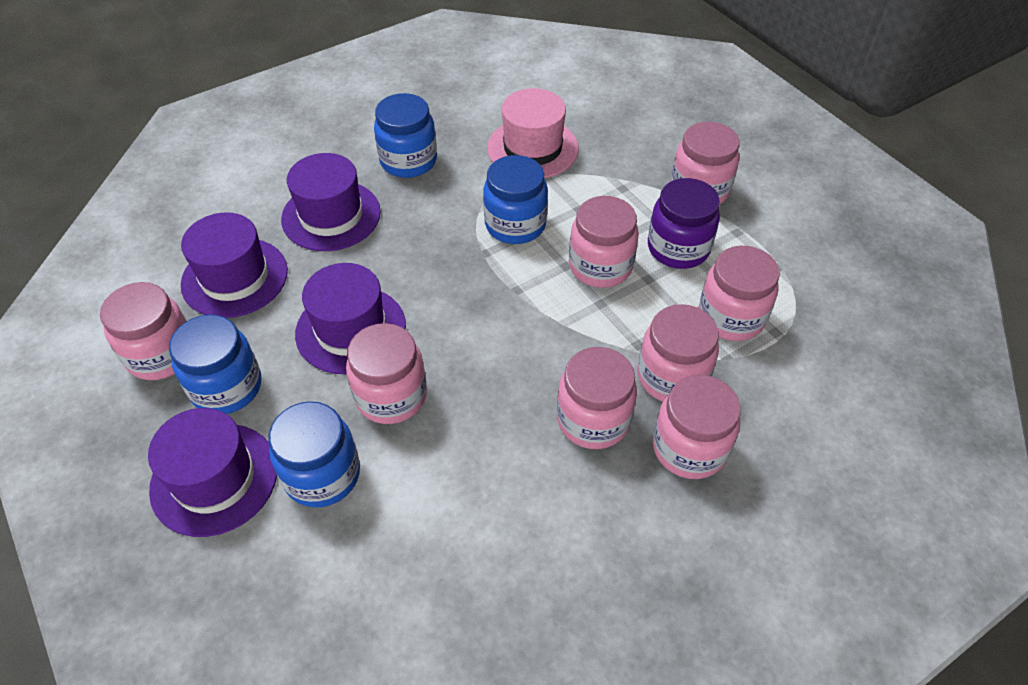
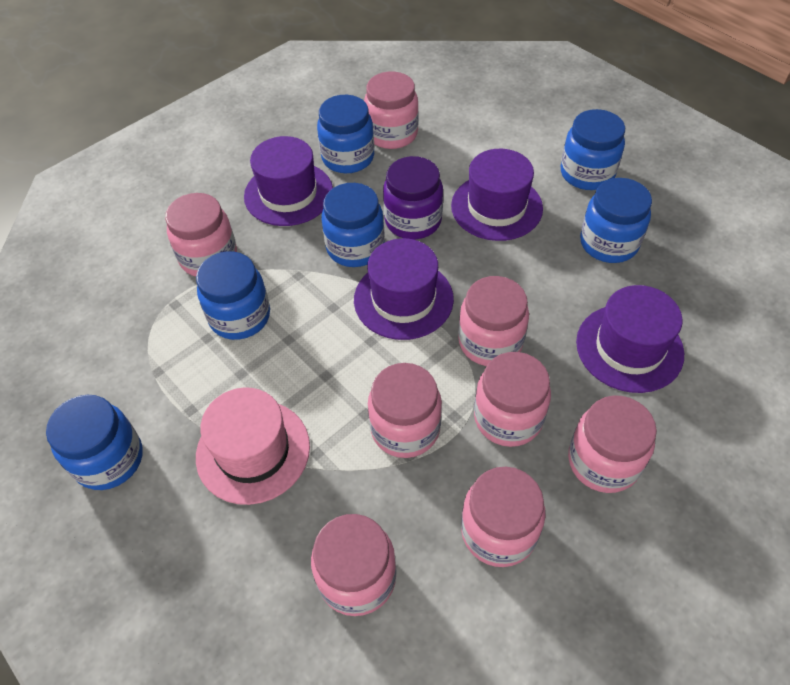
blue jar: 4 -> 6

